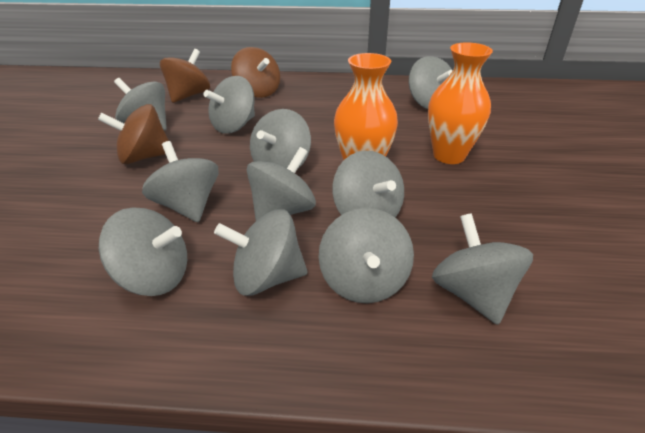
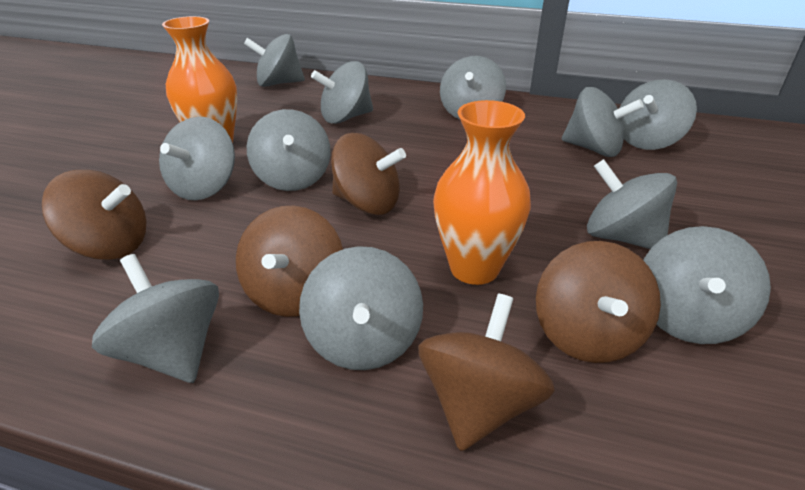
brown spinning top: 3 -> 5

